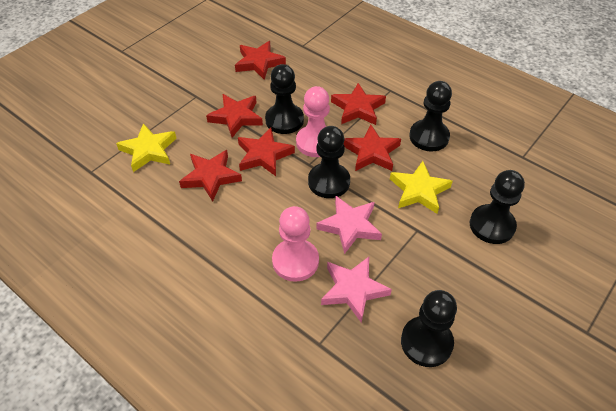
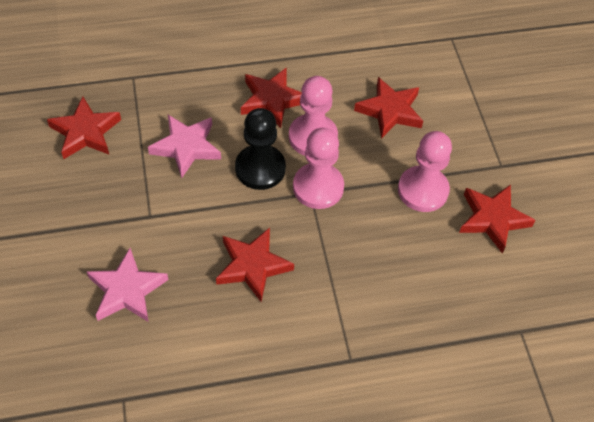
black pawn: 5 -> 1
pink pawn: 2 -> 3
red star: 6 -> 5
yellow star: 2 -> 0

